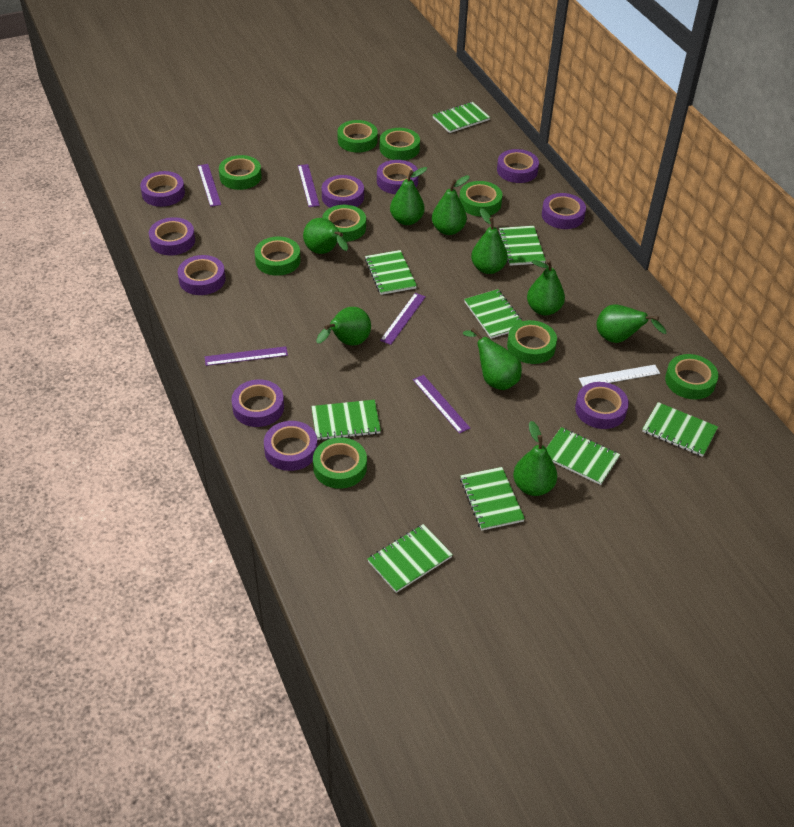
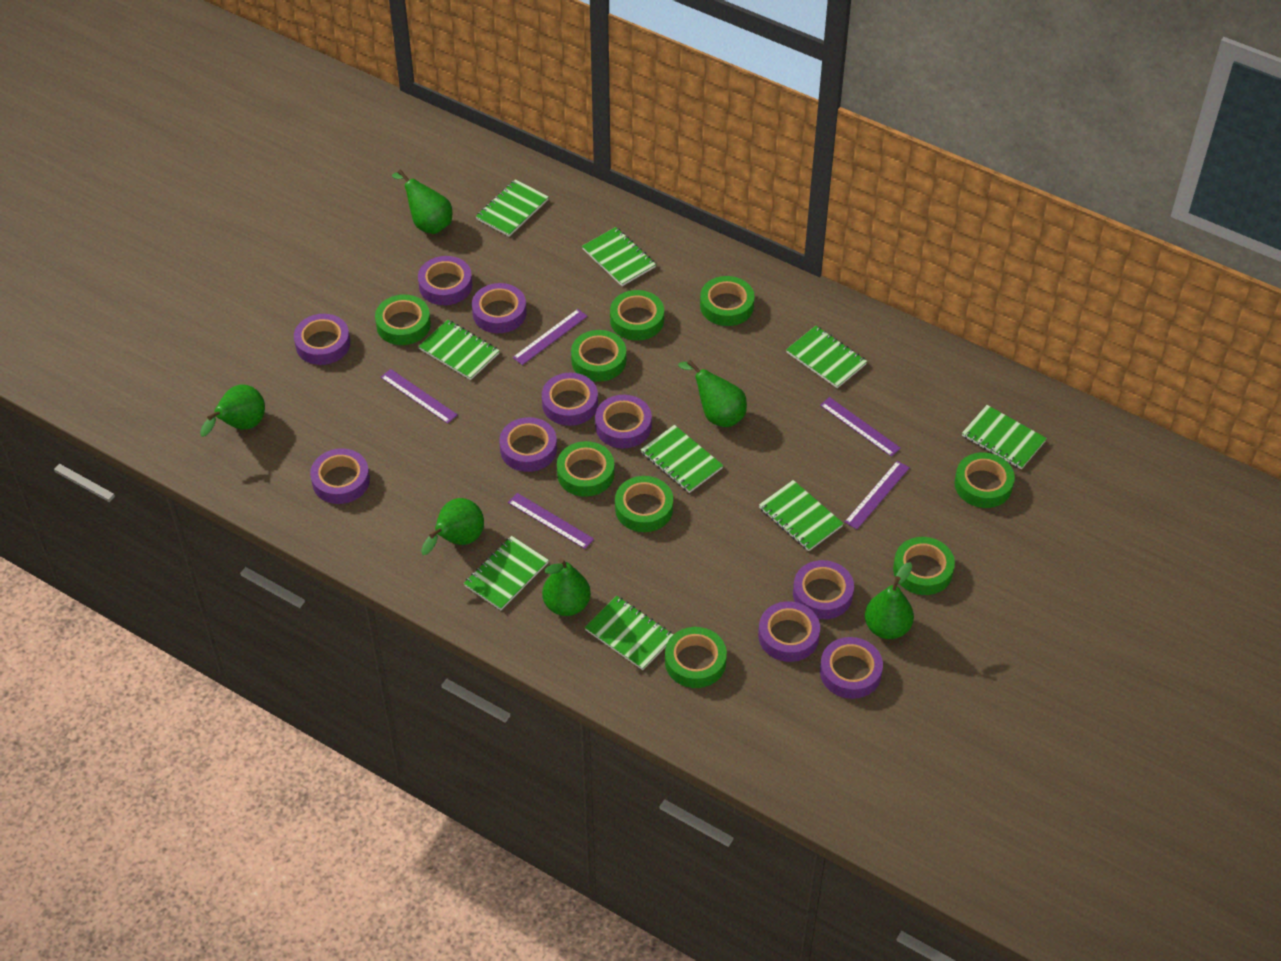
green pear: 9 -> 6
white ruler: 1 -> 0

